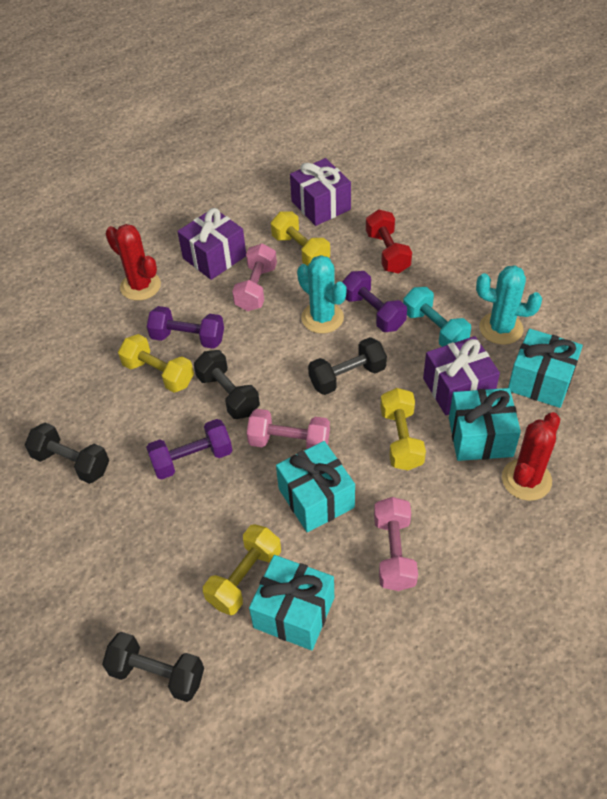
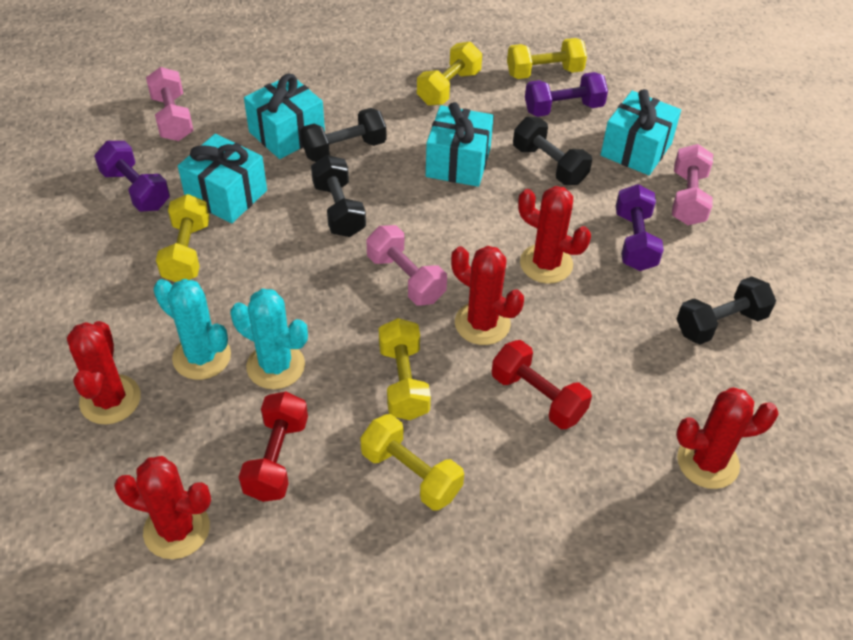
purple gift: 3 -> 0
red cactus: 2 -> 5
red dumbbell: 1 -> 2
turquoise dumbbell: 1 -> 0
yellow dumbbell: 4 -> 5

